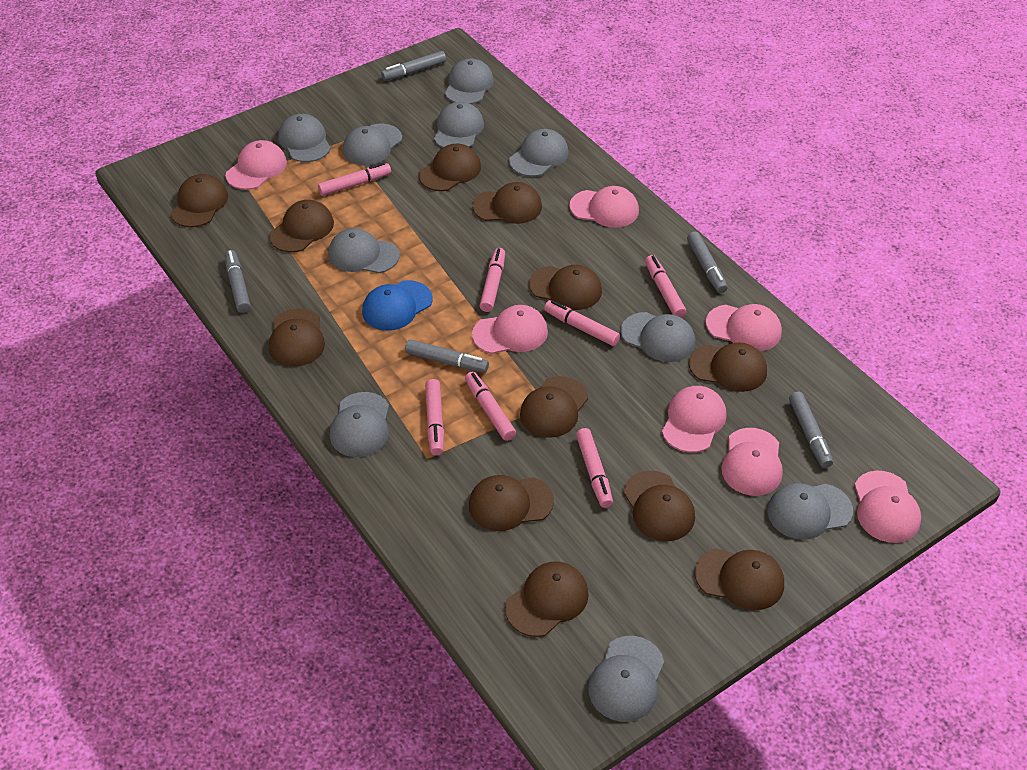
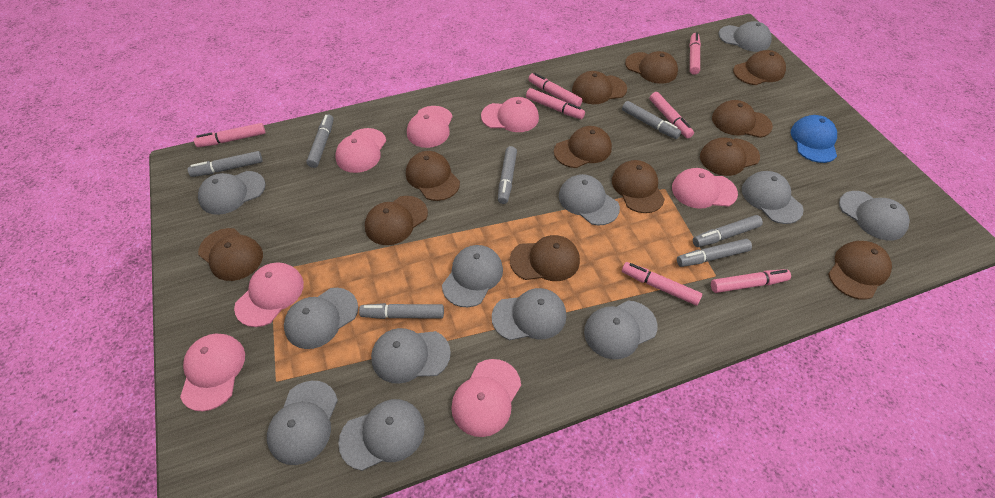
grey cap: 10 -> 12
grey marker: 5 -> 7

